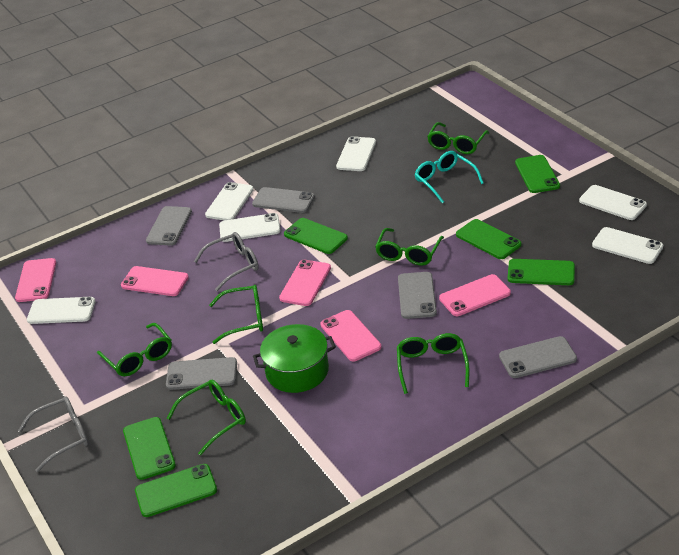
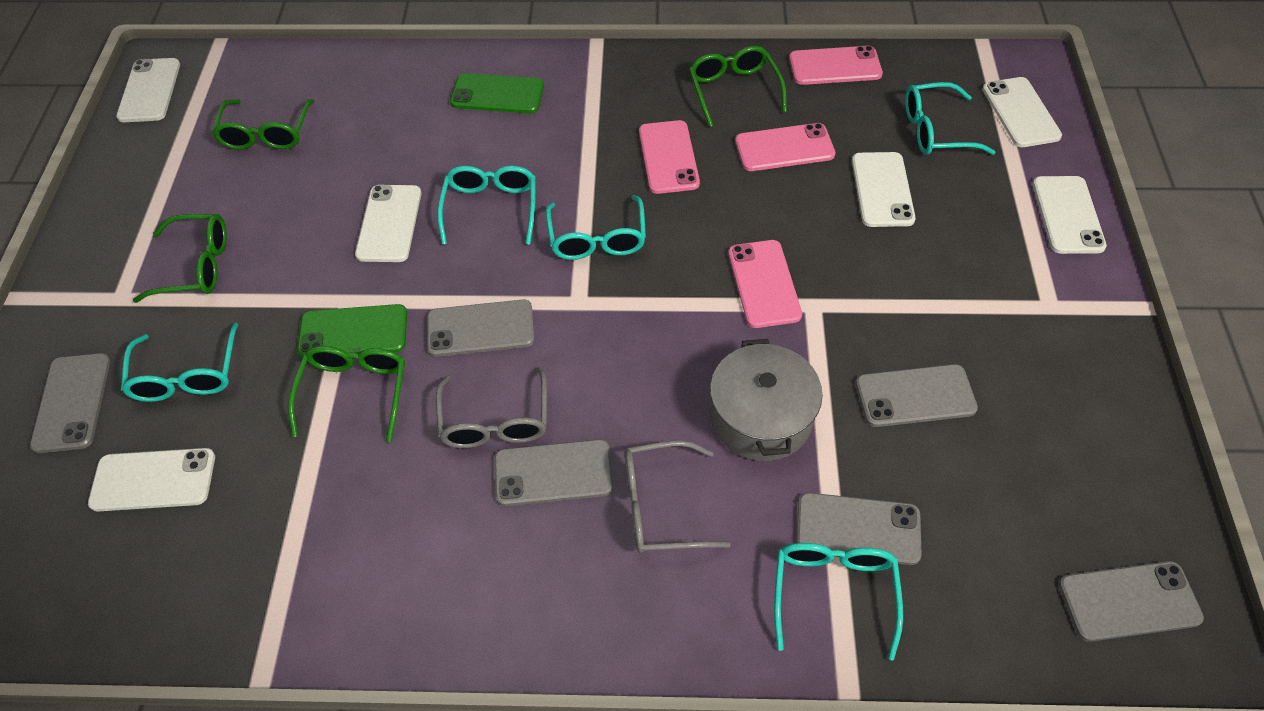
green glasses: 6 -> 4
green phone: 6 -> 2
green pot: 1 -> 0
grey phone: 5 -> 6
grey pot: 0 -> 1
pink phone: 5 -> 4
turquoise glasses: 1 -> 5

